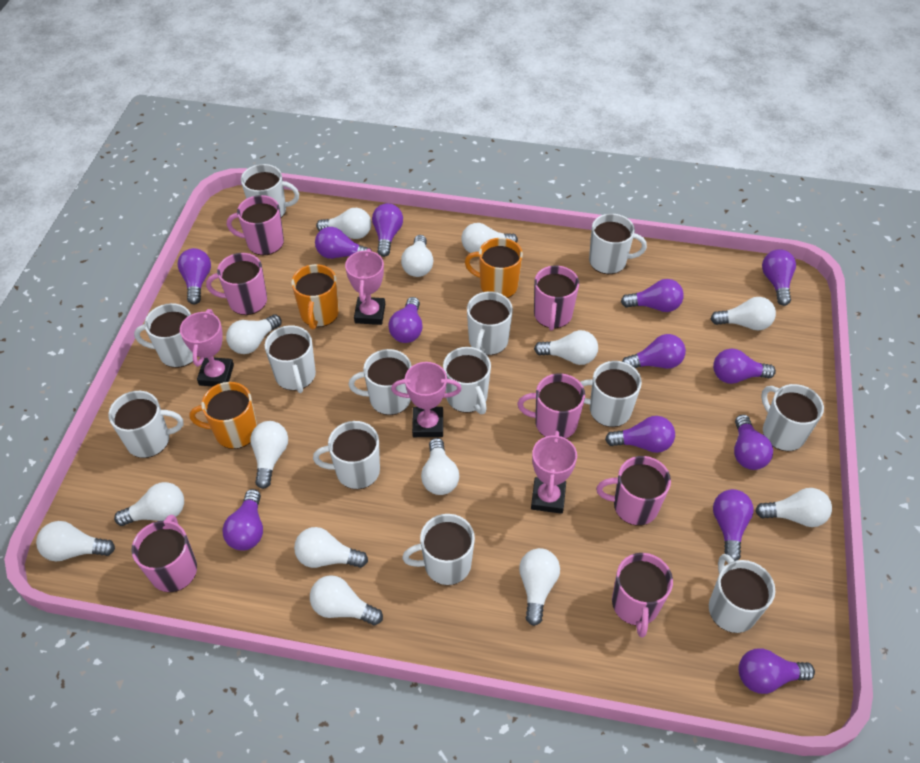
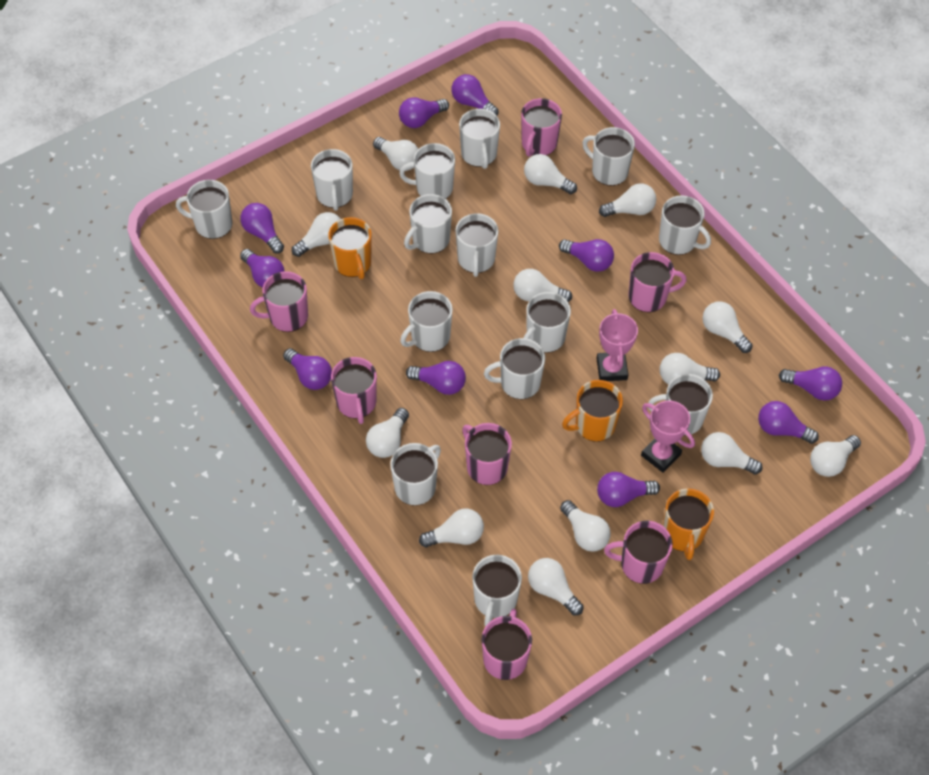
pink trophy: 4 -> 2
purple light bulb: 13 -> 10
white light bulb: 14 -> 13
white mug: 13 -> 14

